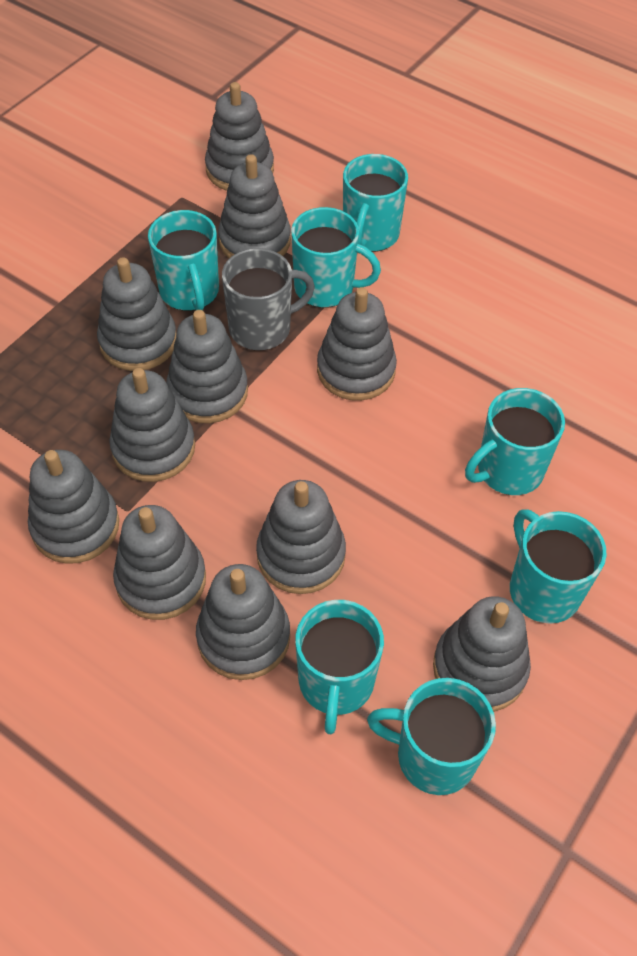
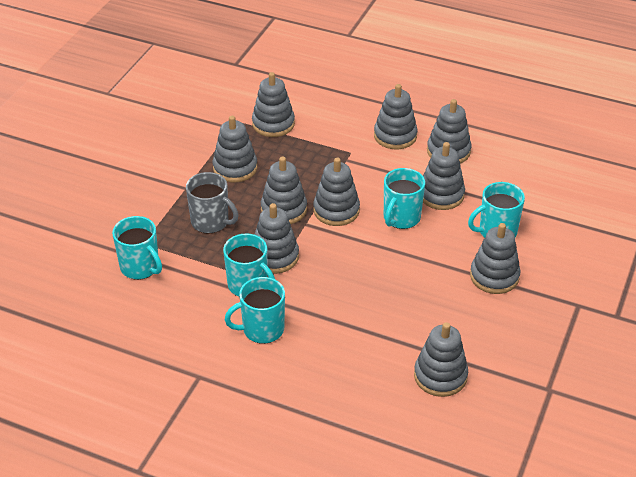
grey stacking toy: 11 -> 10
turquoise mug: 7 -> 5

